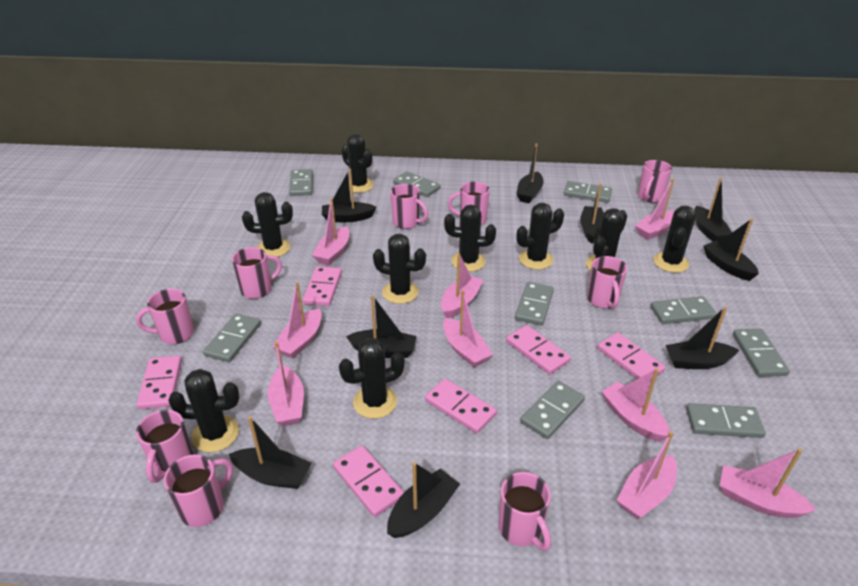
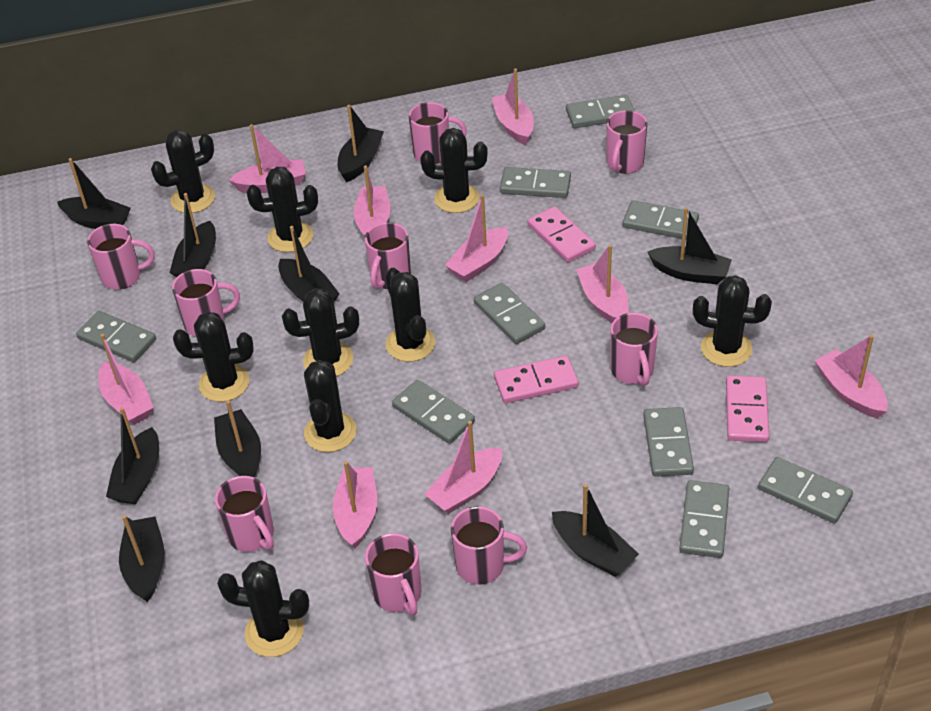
pink domino: 6 -> 3

